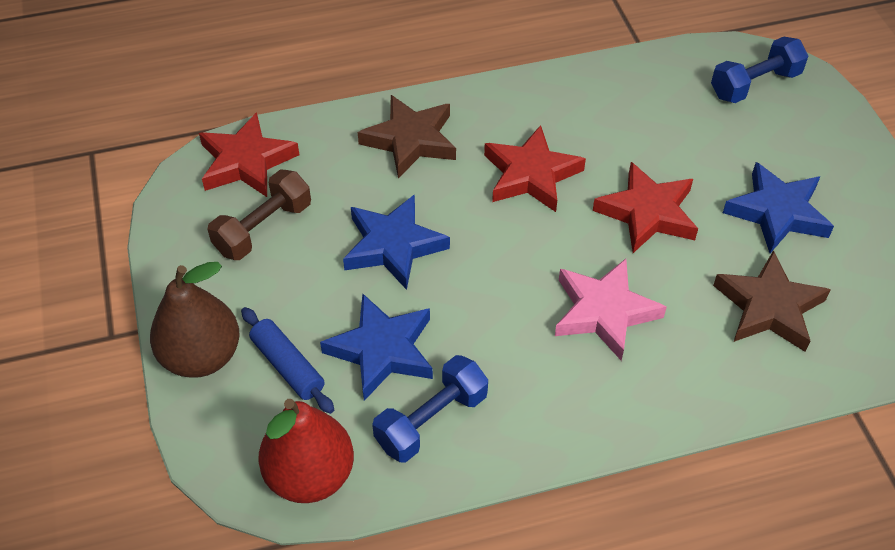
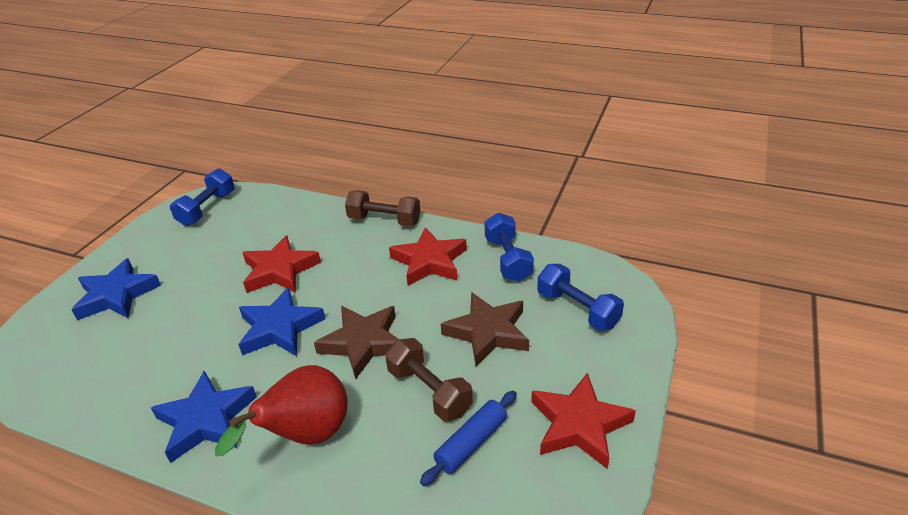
blue dumbbell: 2 -> 3
brown dumbbell: 1 -> 2
brown pear: 1 -> 0
pink star: 1 -> 0

